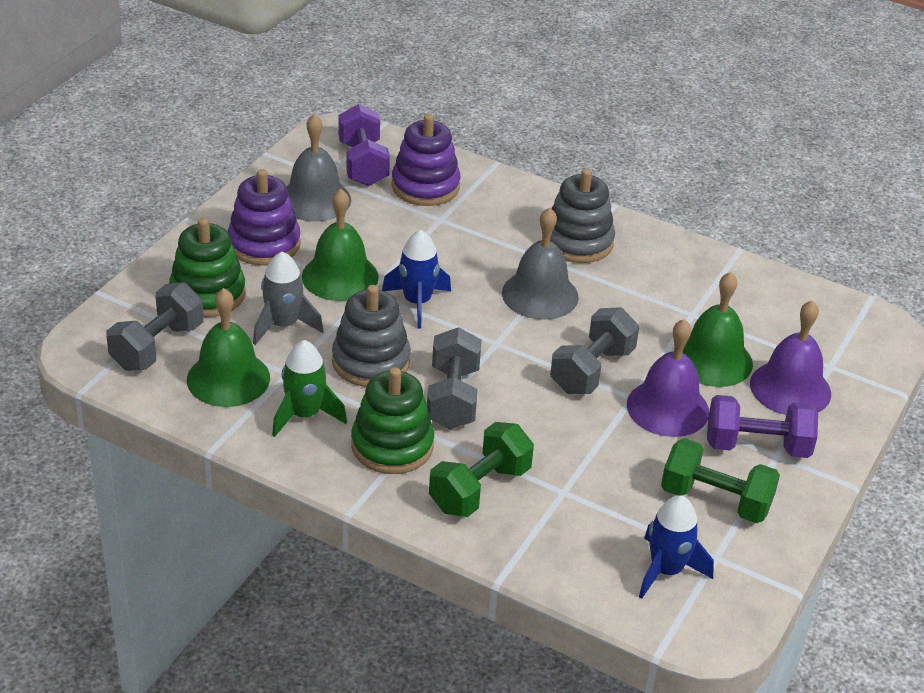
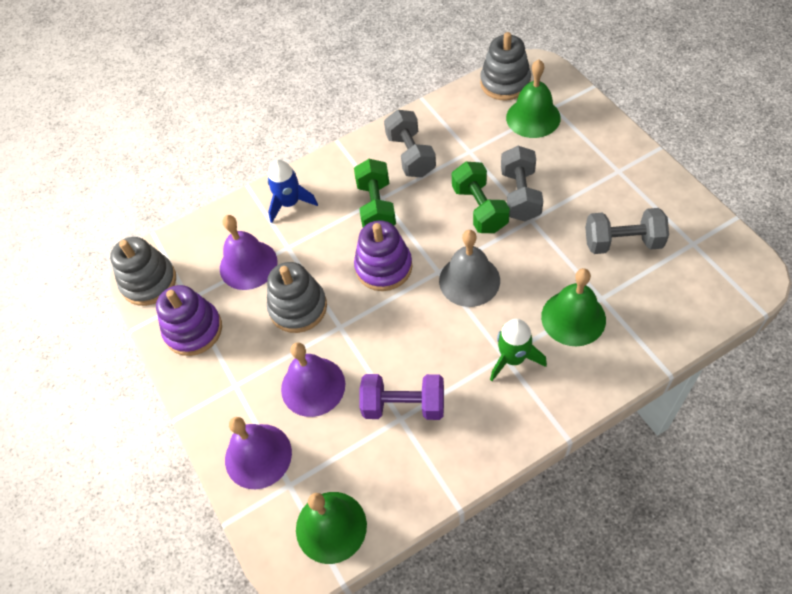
blue rocket: 2 -> 1
green stacking toy: 2 -> 0
grey bell: 2 -> 1
grey rocket: 1 -> 0
grey stacking toy: 2 -> 3
purple bell: 2 -> 3
purple dumbbell: 2 -> 1

